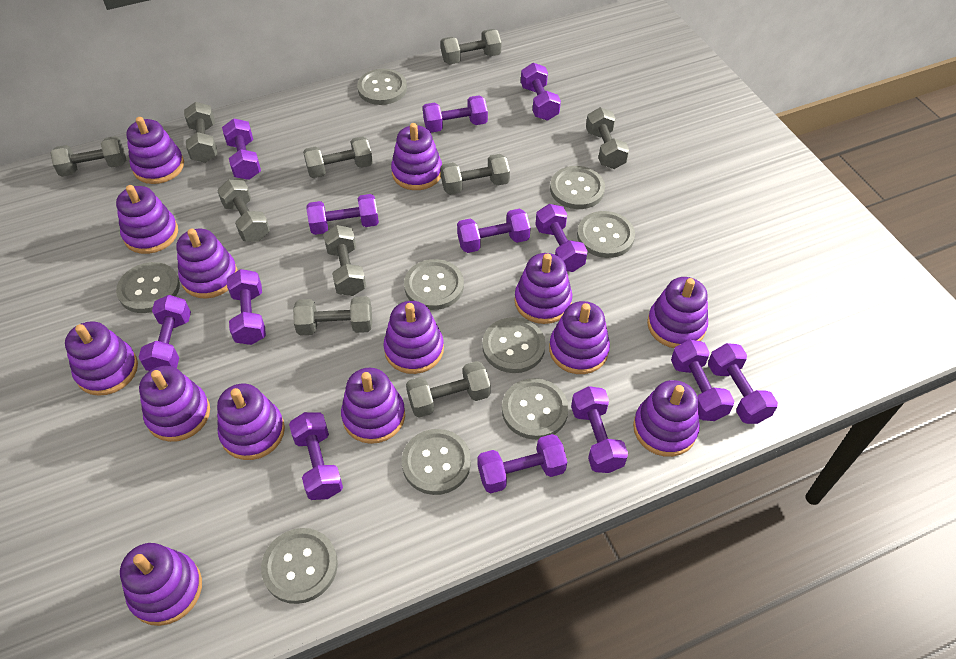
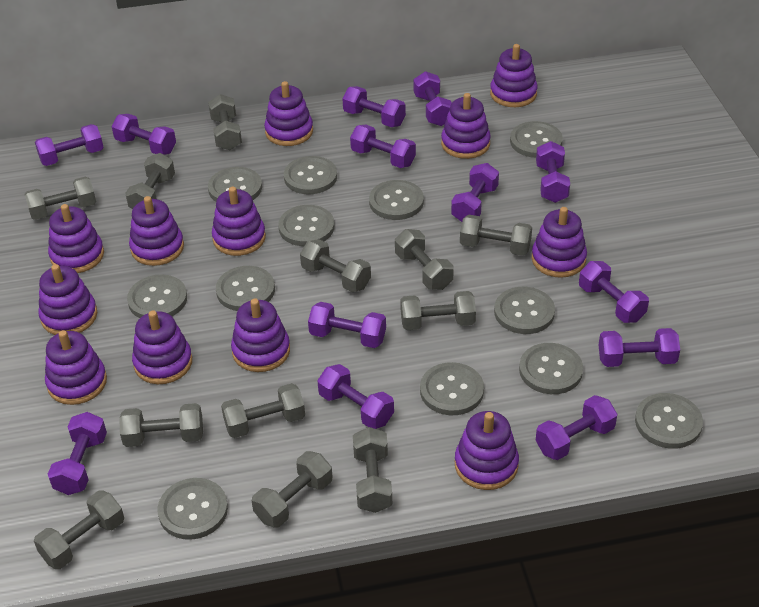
grey button: 9 -> 12
grey dumbbell: 10 -> 12
purple stacking toy: 14 -> 12

